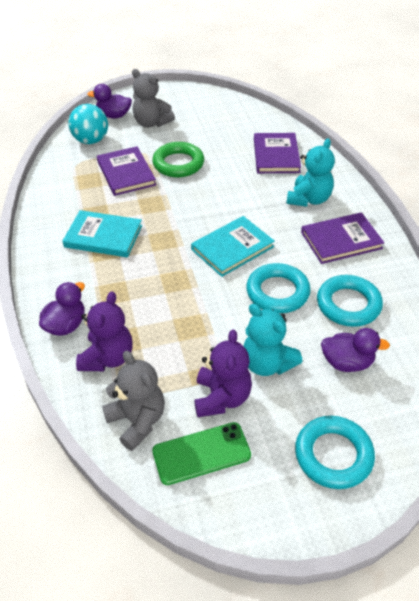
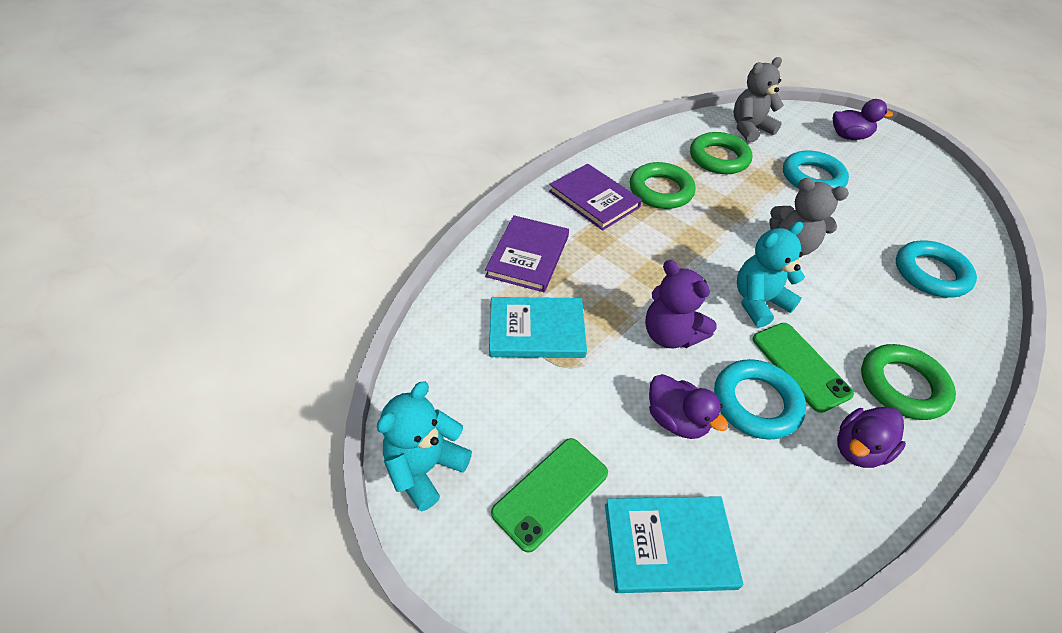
green phone: 1 -> 2
green ring: 1 -> 3
purple book: 3 -> 2
purple teddy bear: 2 -> 1
turquoise ball: 1 -> 0

